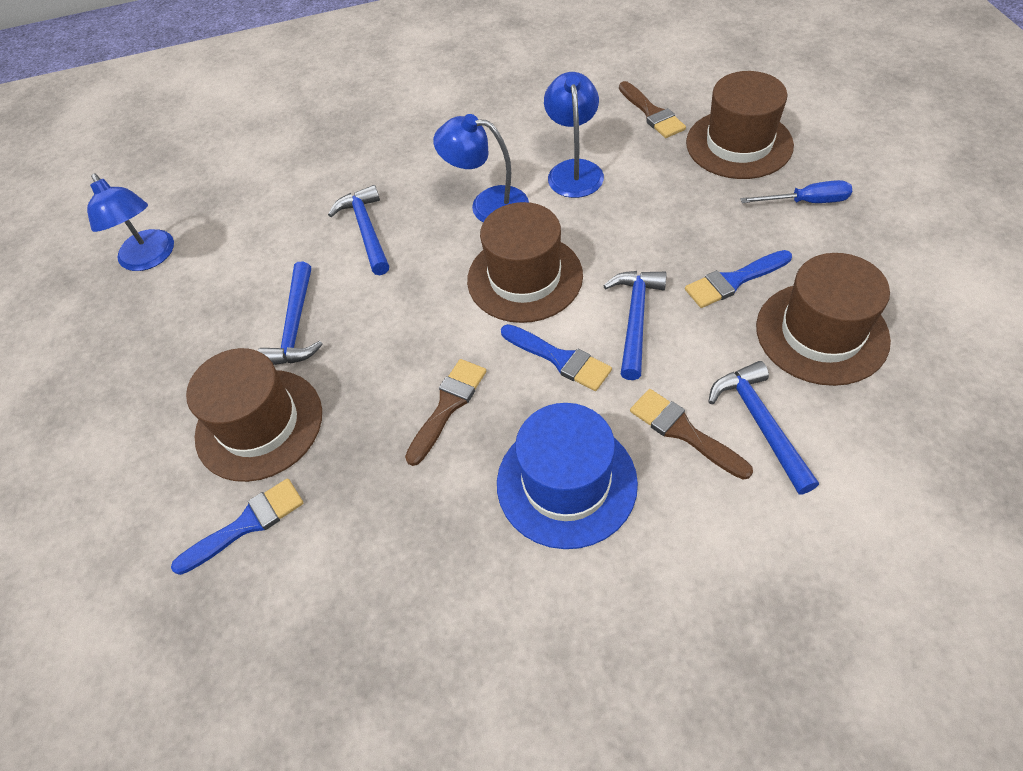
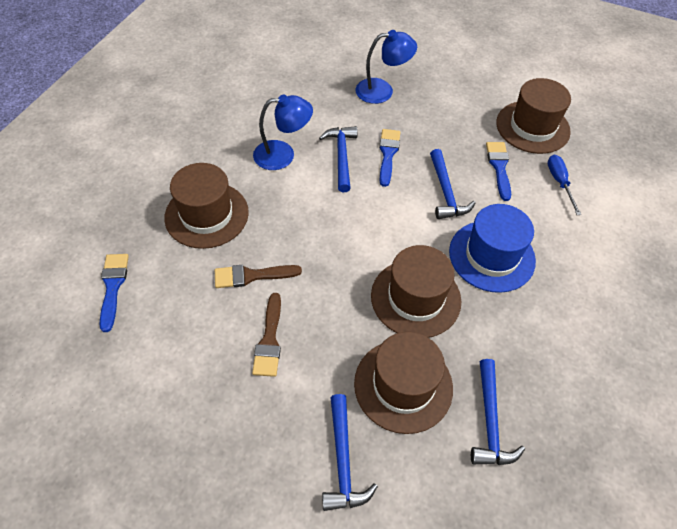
blue lamp: 3 -> 2
brown brush: 3 -> 2

